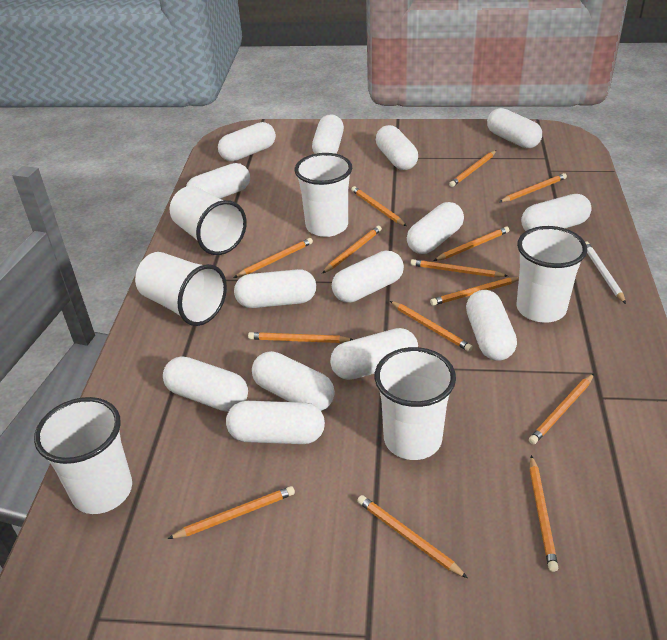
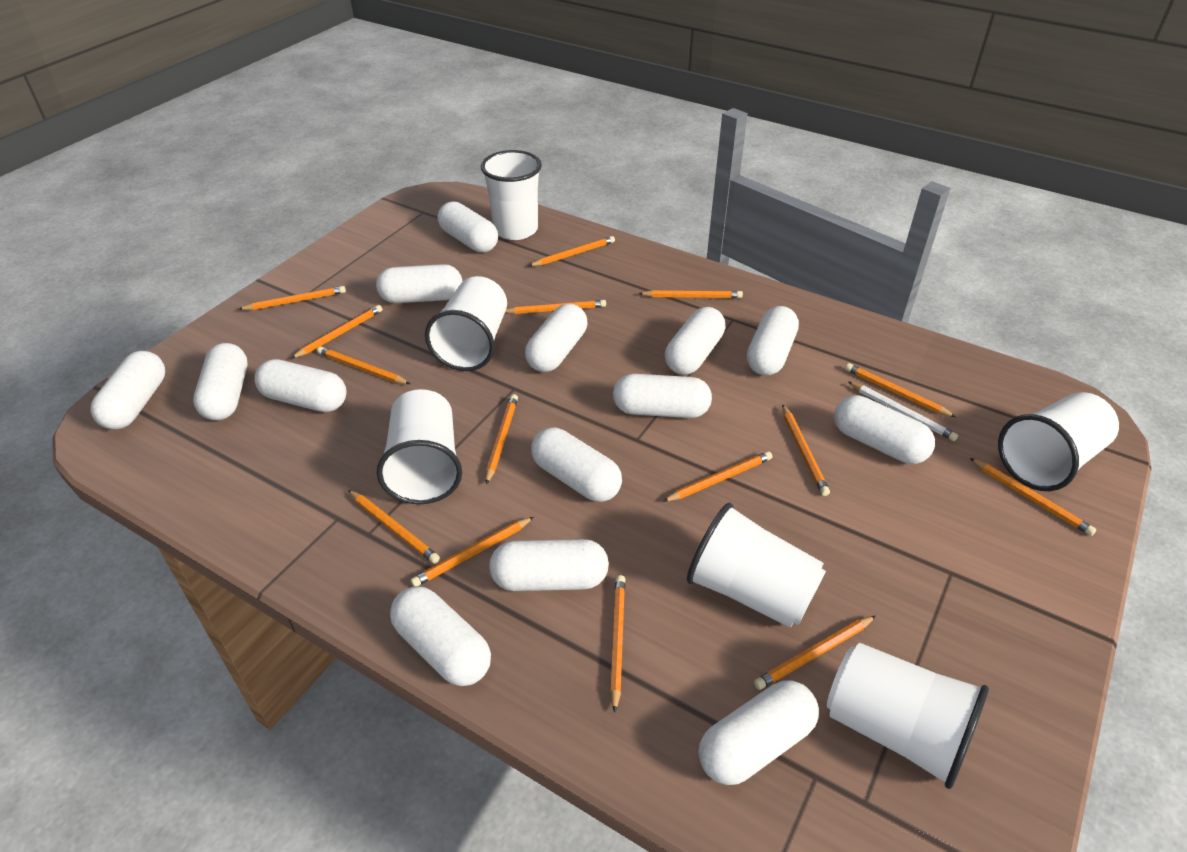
orange pencil: 14 -> 15

